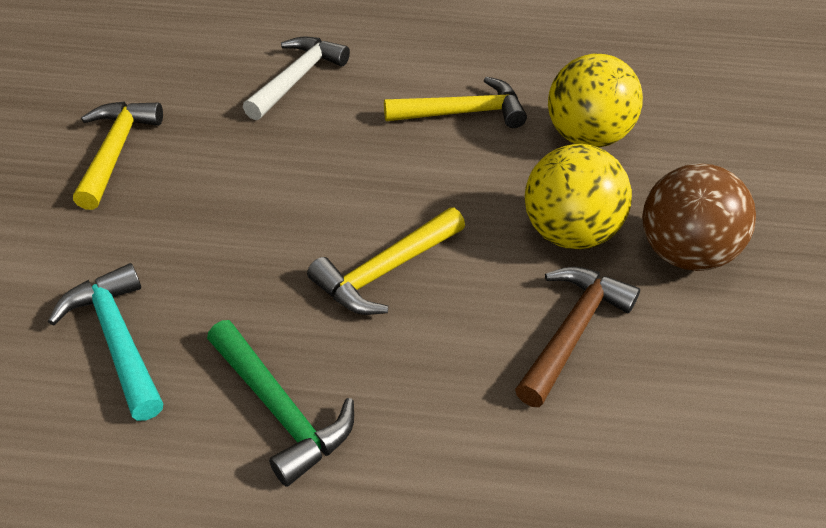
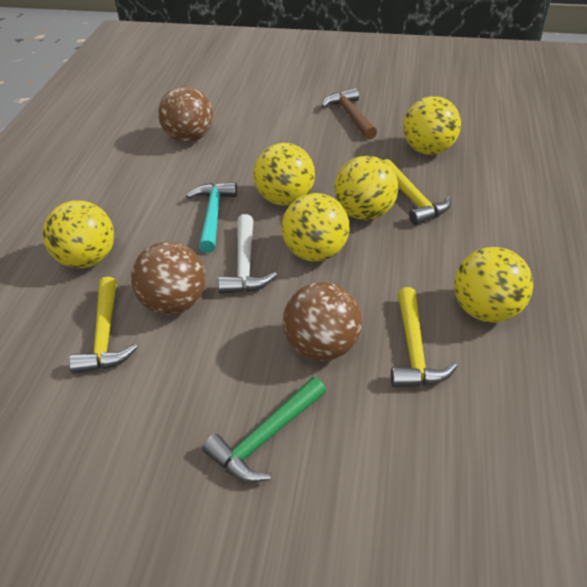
brown ball: 1 -> 3
yellow ball: 2 -> 6

